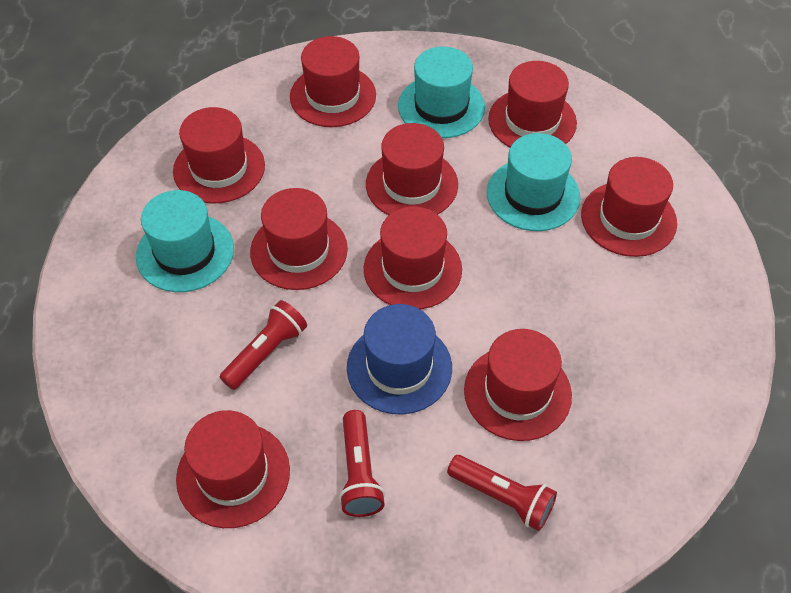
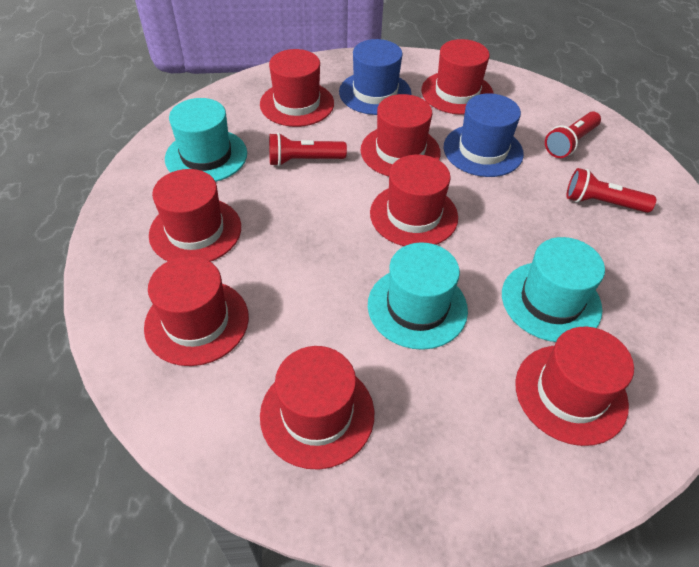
blue hat: 1 -> 2
red hat: 9 -> 8

